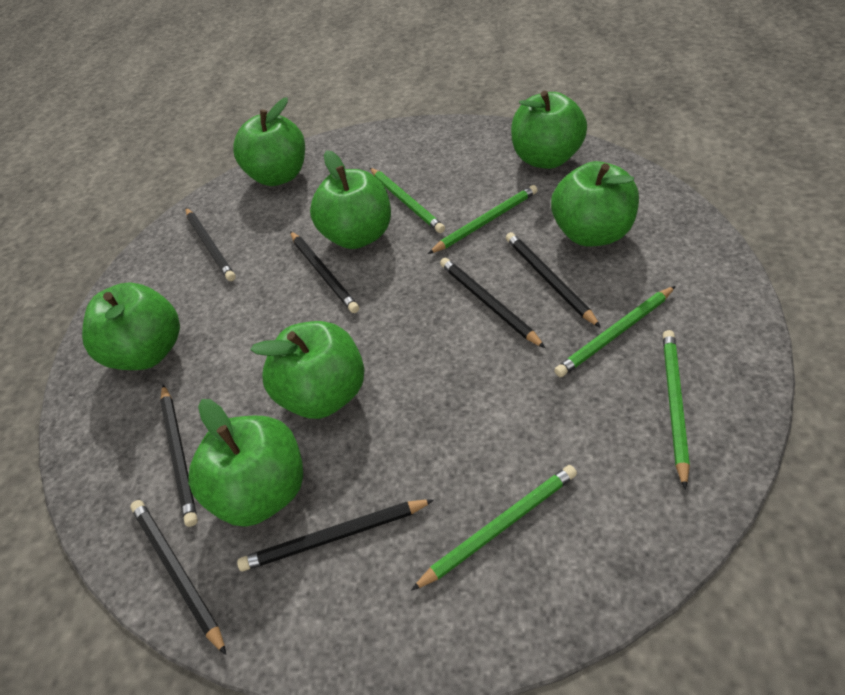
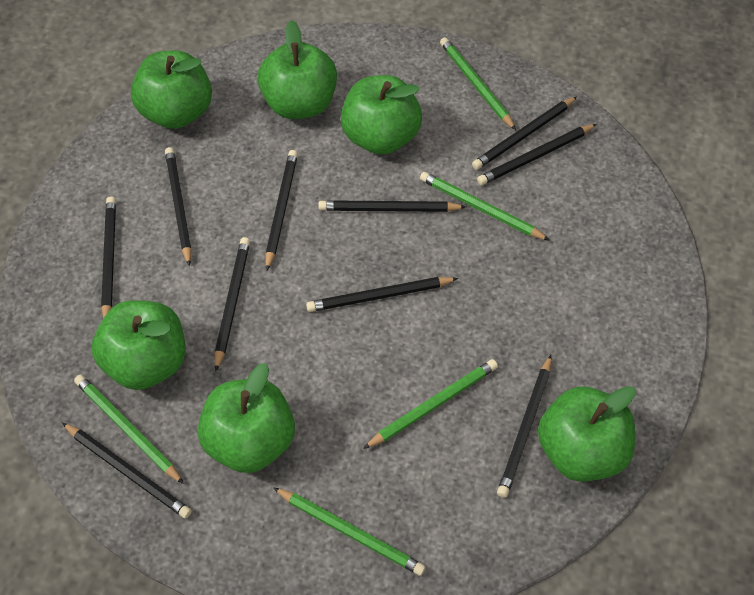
black pencil: 7 -> 10
green apple: 7 -> 6

